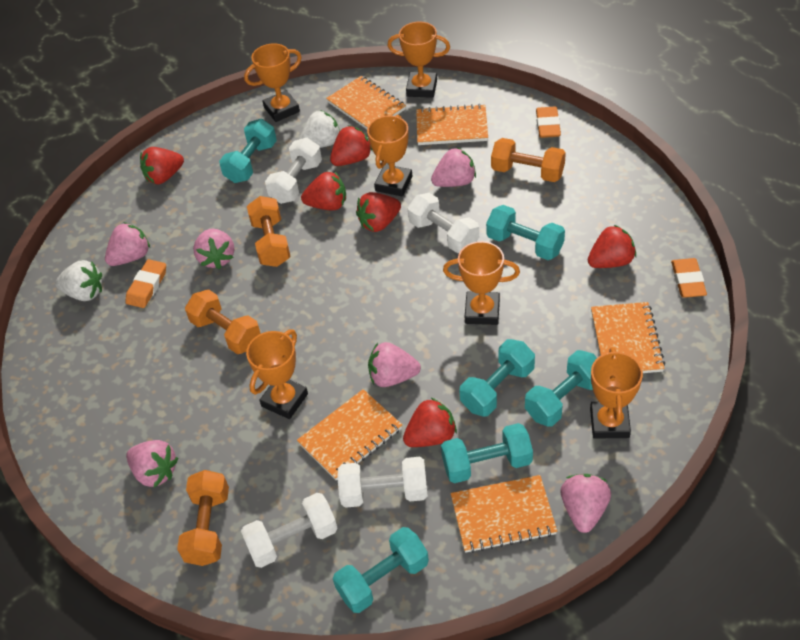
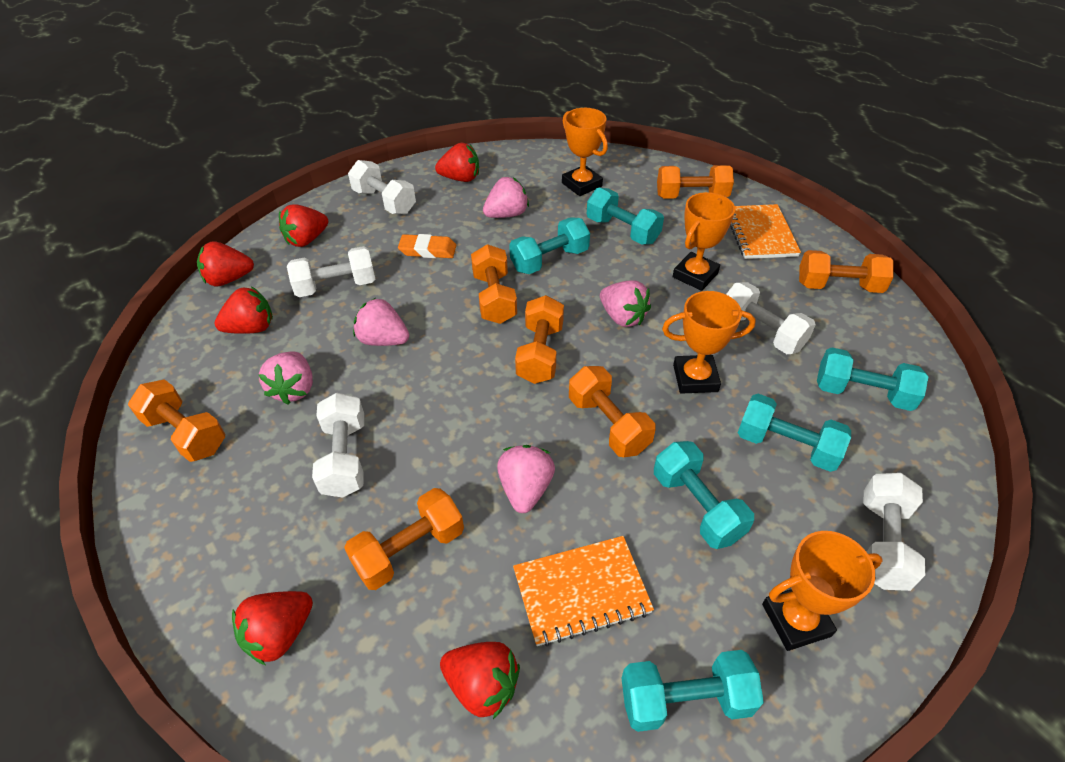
orange dumbbell: 4 -> 7
orange eraser: 3 -> 1
orange notebook: 5 -> 2
orange trophy: 6 -> 4
pink strawberry: 6 -> 5
white dumbbell: 4 -> 5
white strawberry: 2 -> 0

